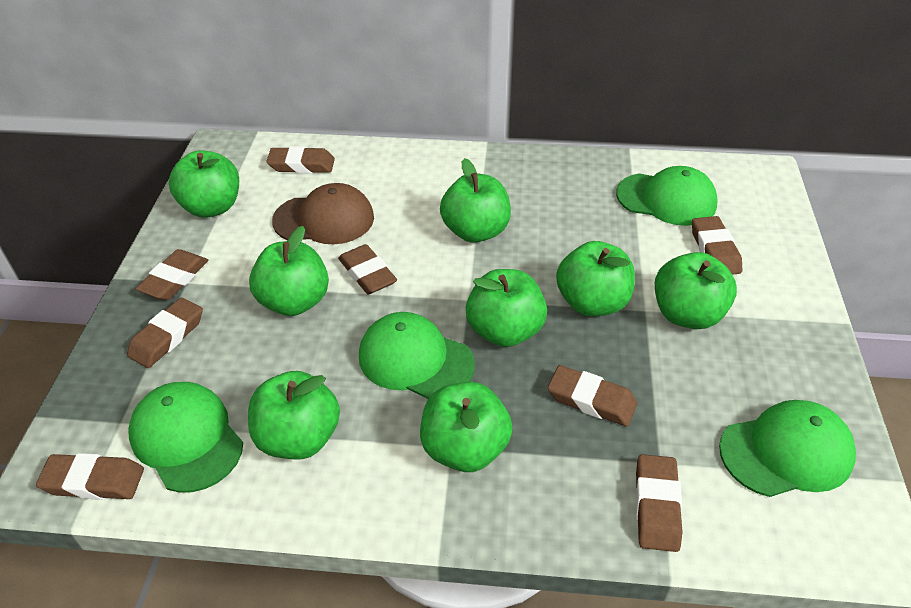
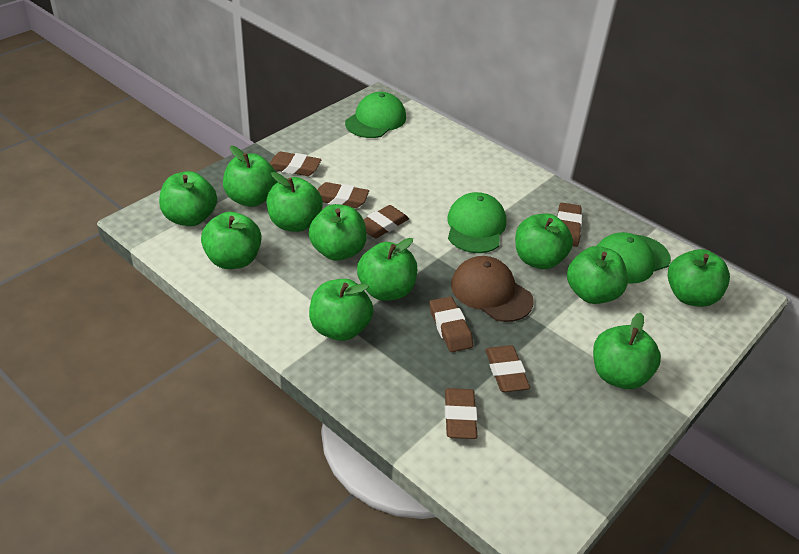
brown eraser: 8 -> 7
green apple: 8 -> 11
green cap: 4 -> 3

